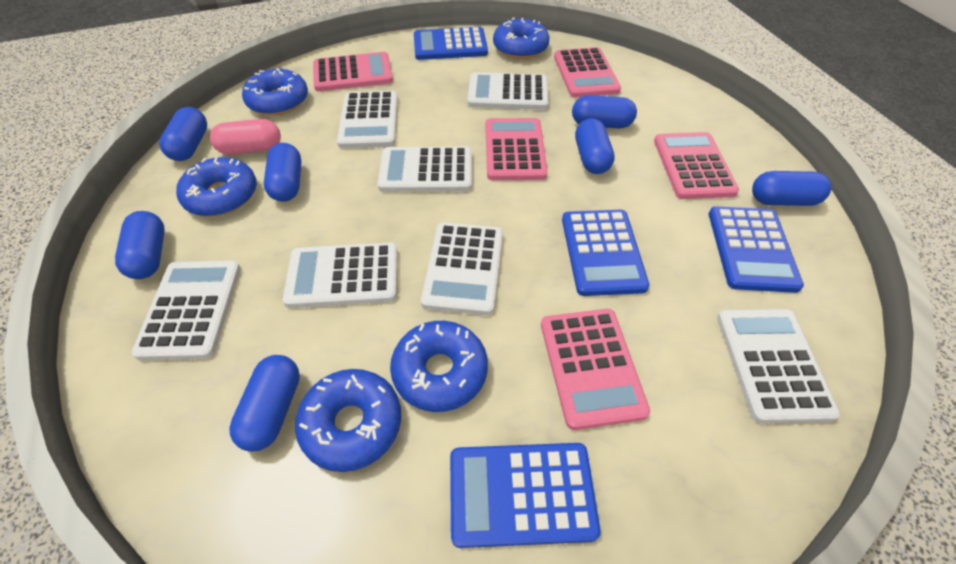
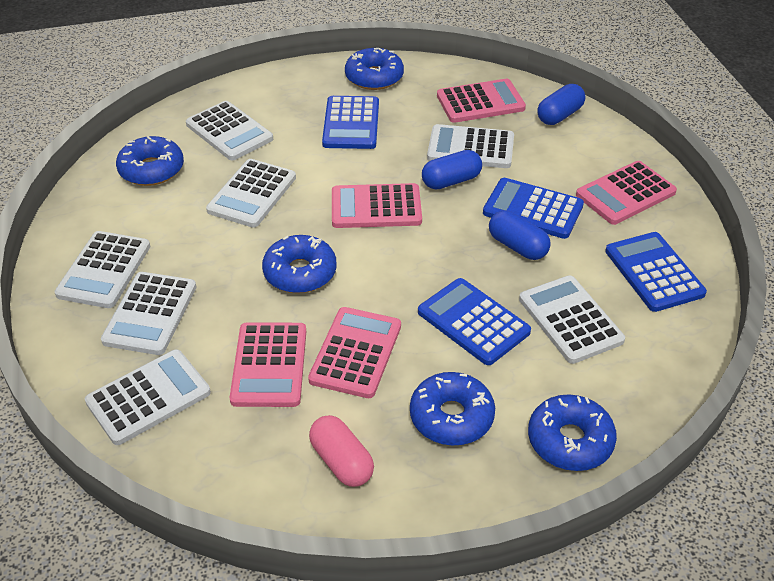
blue capsule: 7 -> 3

